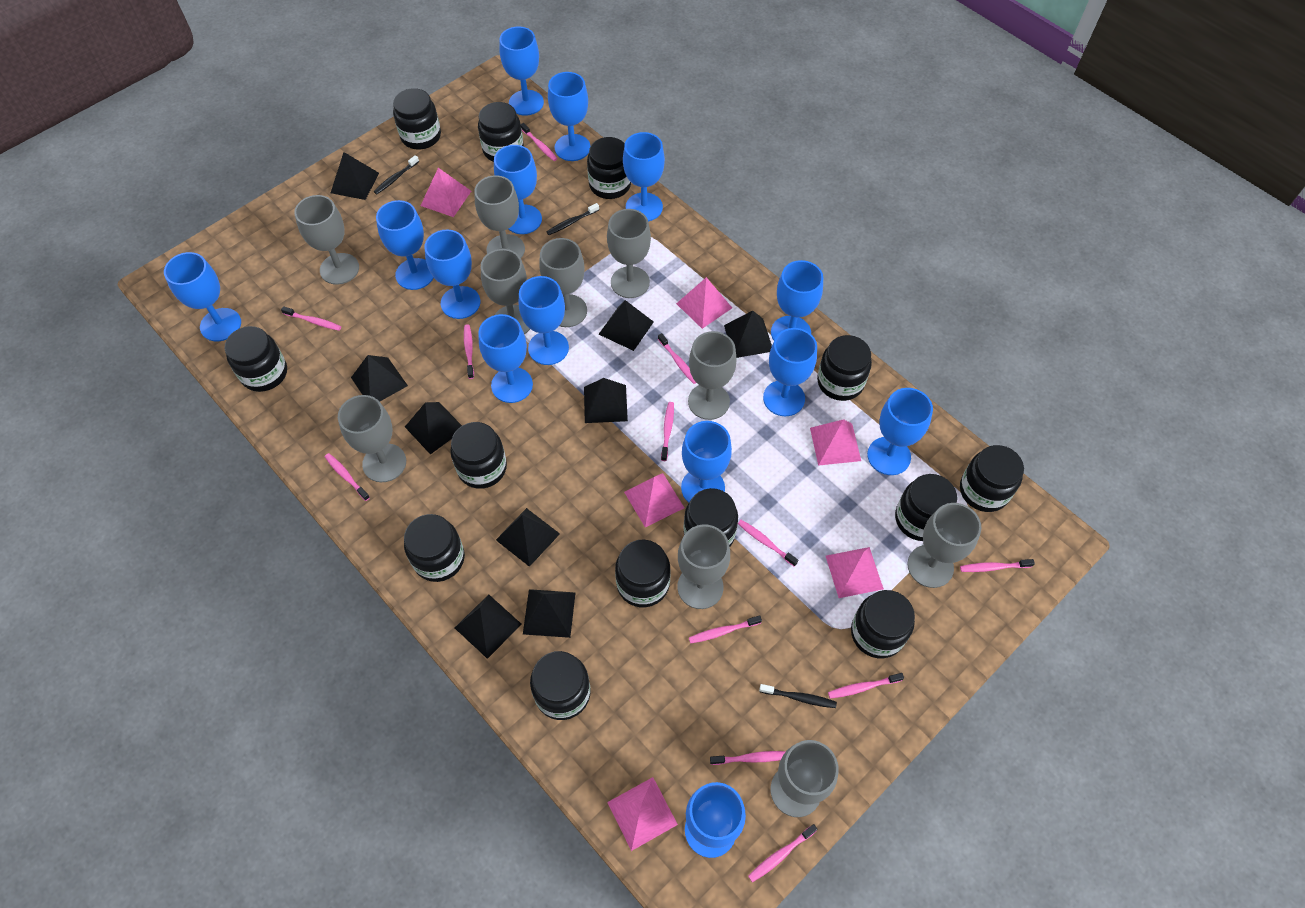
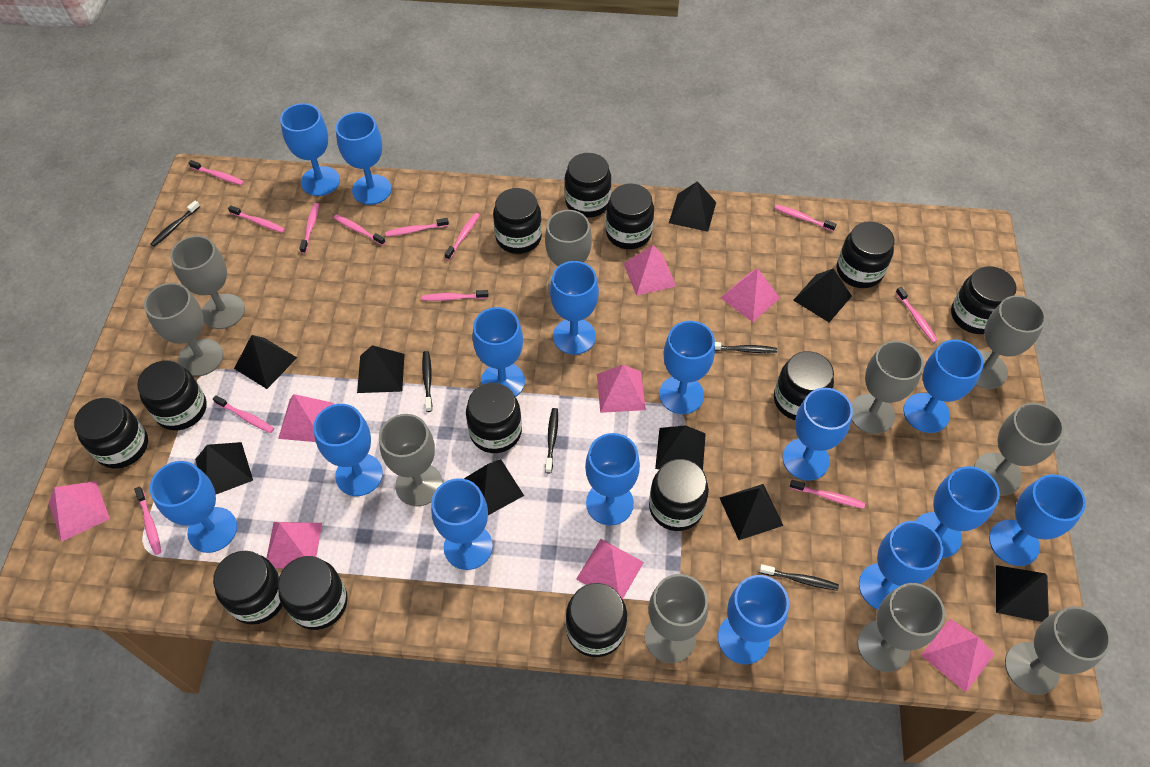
black toothbrush: 3 -> 5
blue goblet: 14 -> 15
pink pyramid: 6 -> 8

